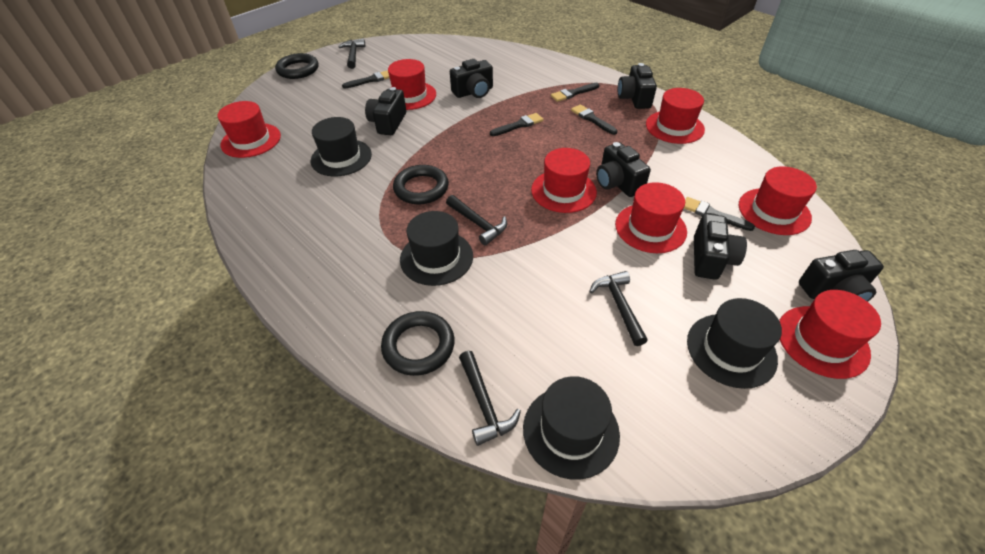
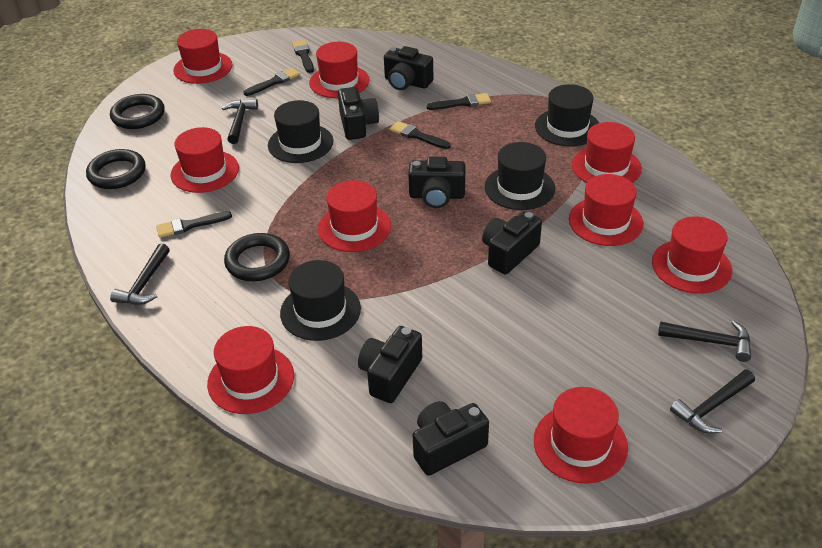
red hat: 7 -> 9

